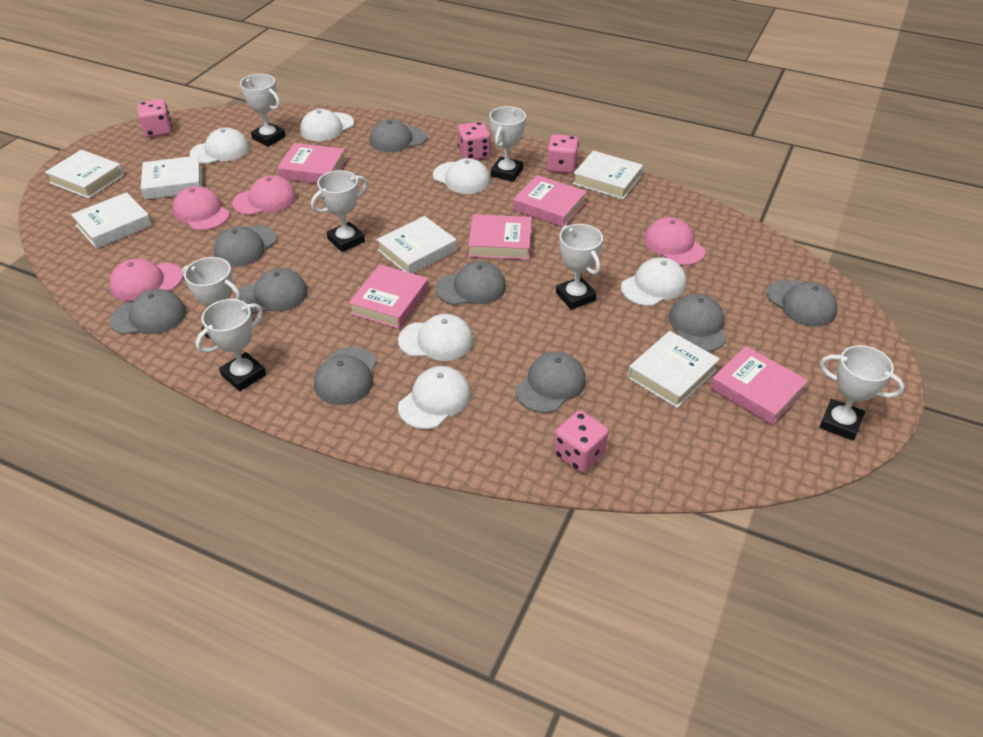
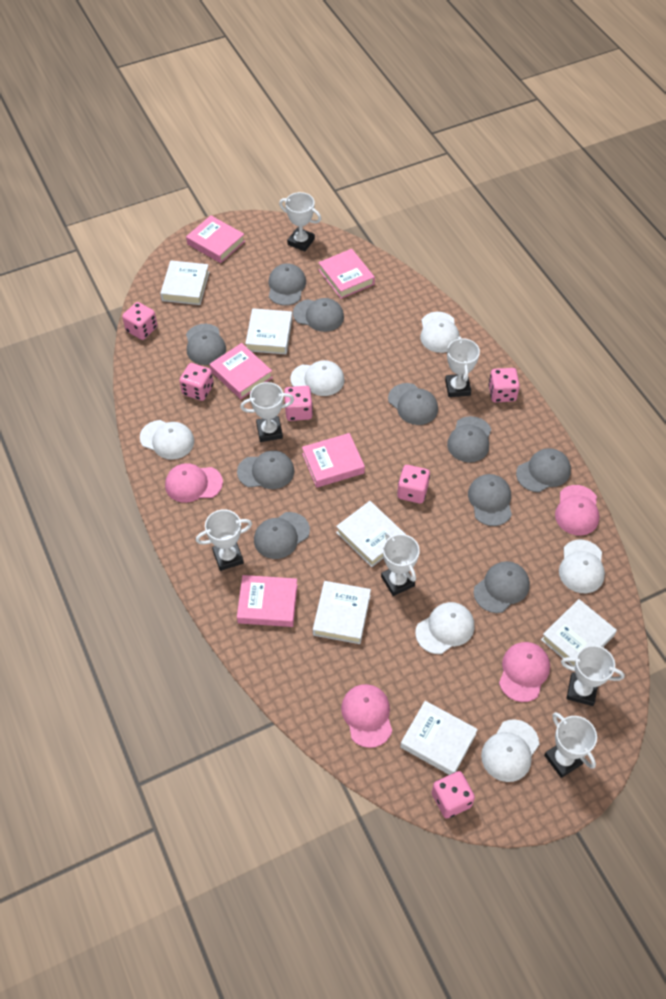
grey cap: 9 -> 10
pink dice: 4 -> 6

